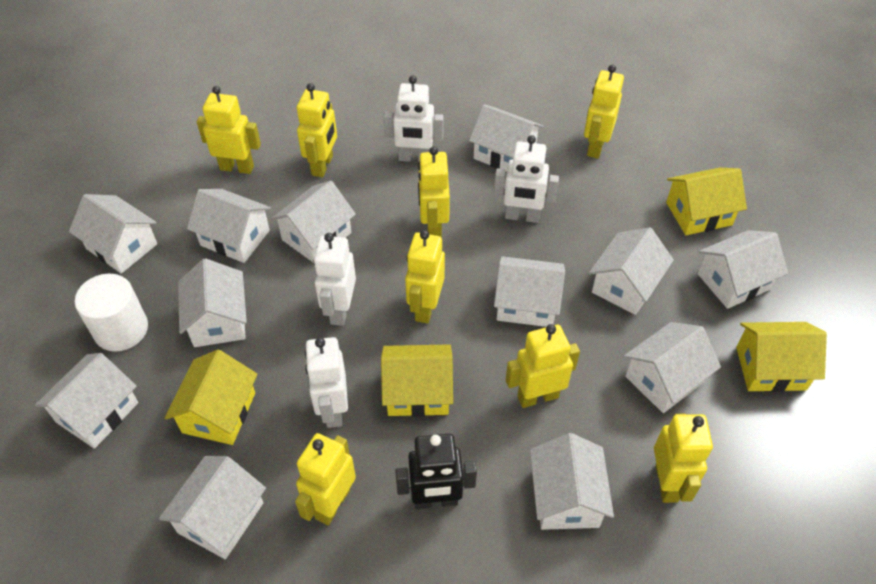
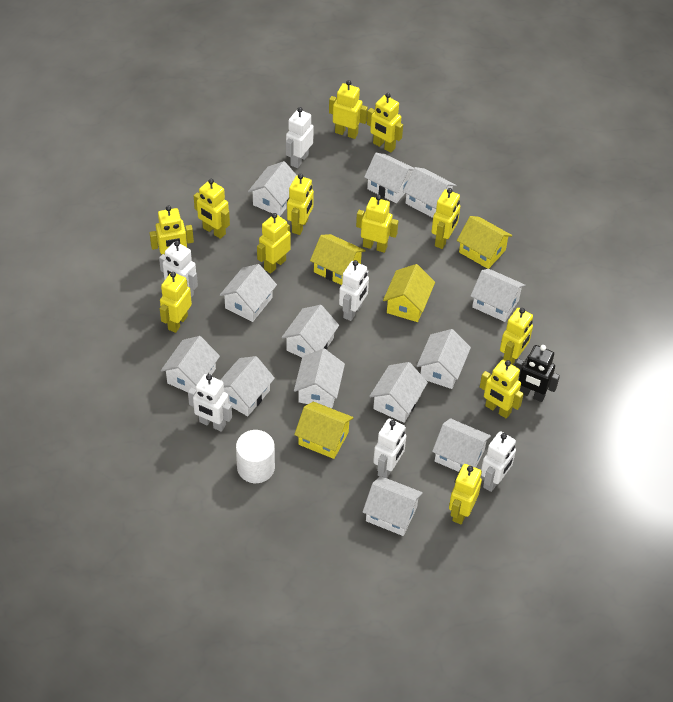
white house: 12 -> 13
white robot: 4 -> 6
yellow robot: 8 -> 12

